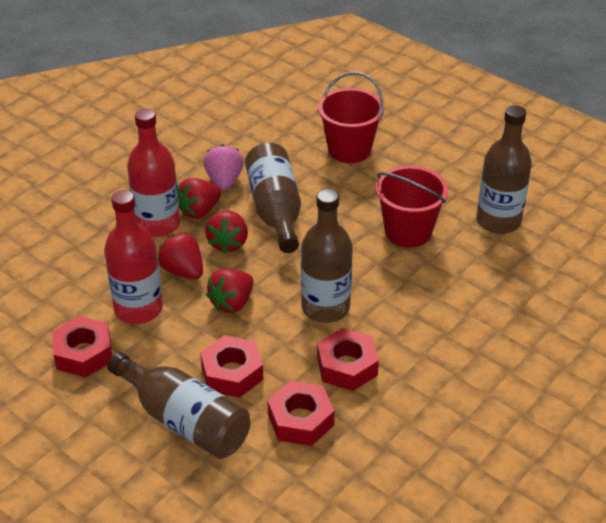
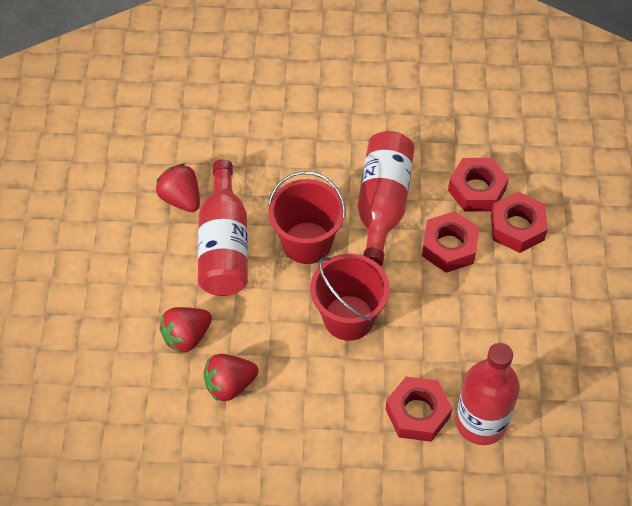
brown bottle: 4 -> 0
pink strawberry: 1 -> 0
red bottle: 2 -> 3
red strawberry: 4 -> 3

